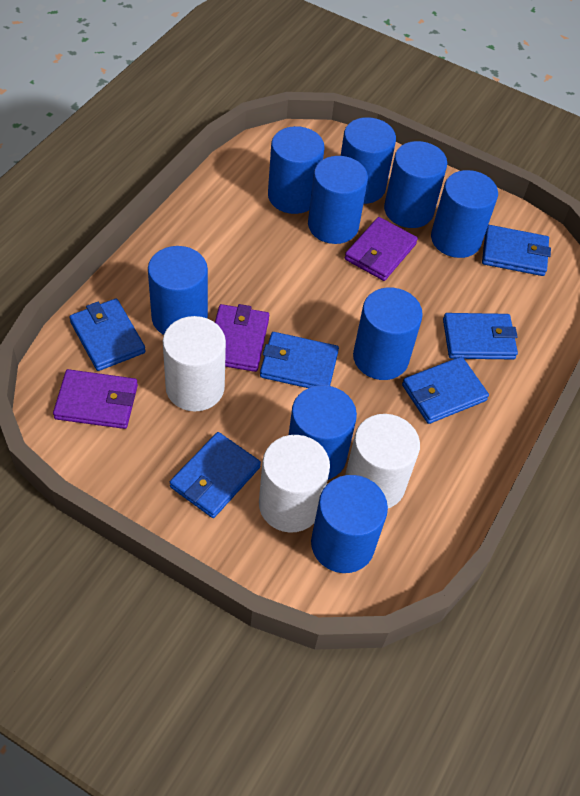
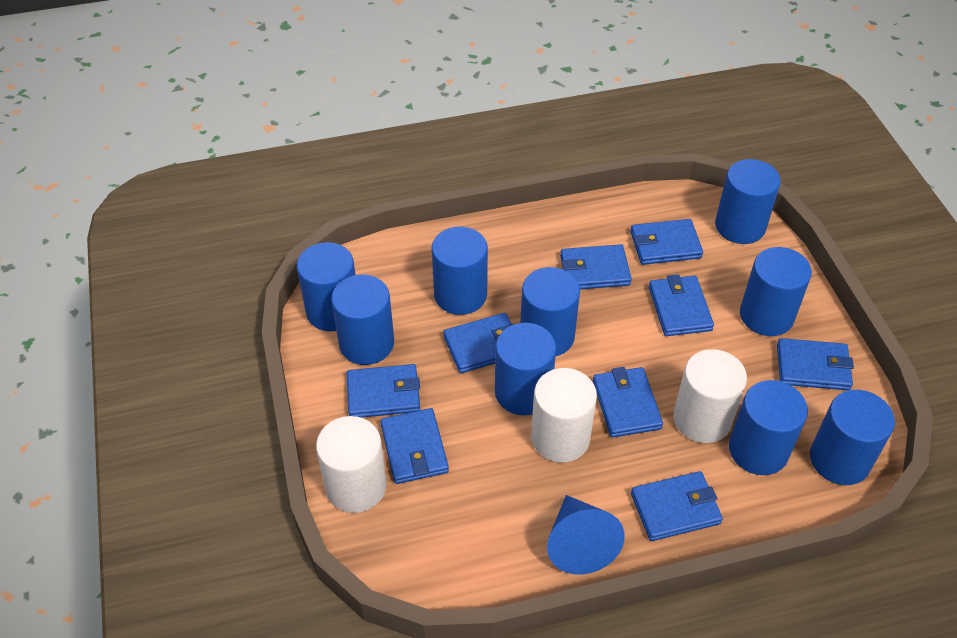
blue cone: 0 -> 1
blue wallet: 6 -> 9
purple wallet: 3 -> 0

